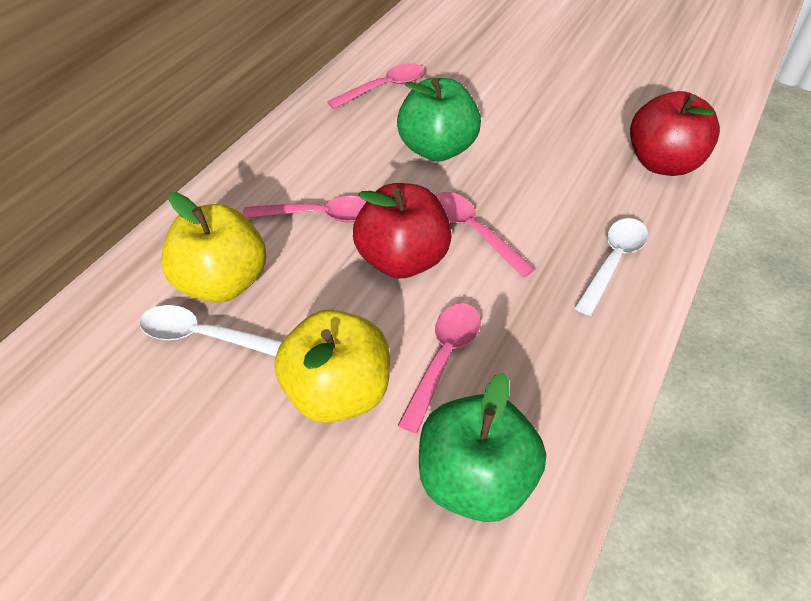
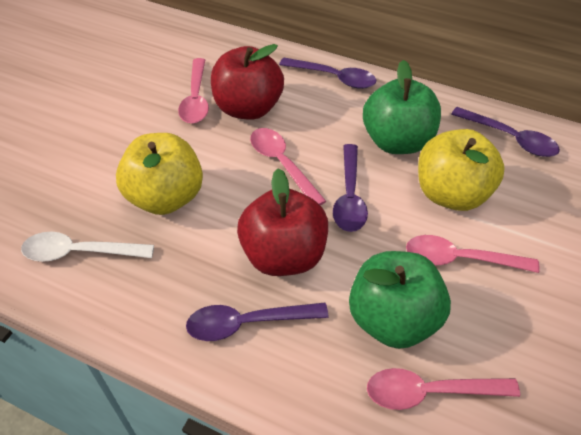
purple spoon: 0 -> 4
white spoon: 2 -> 1

